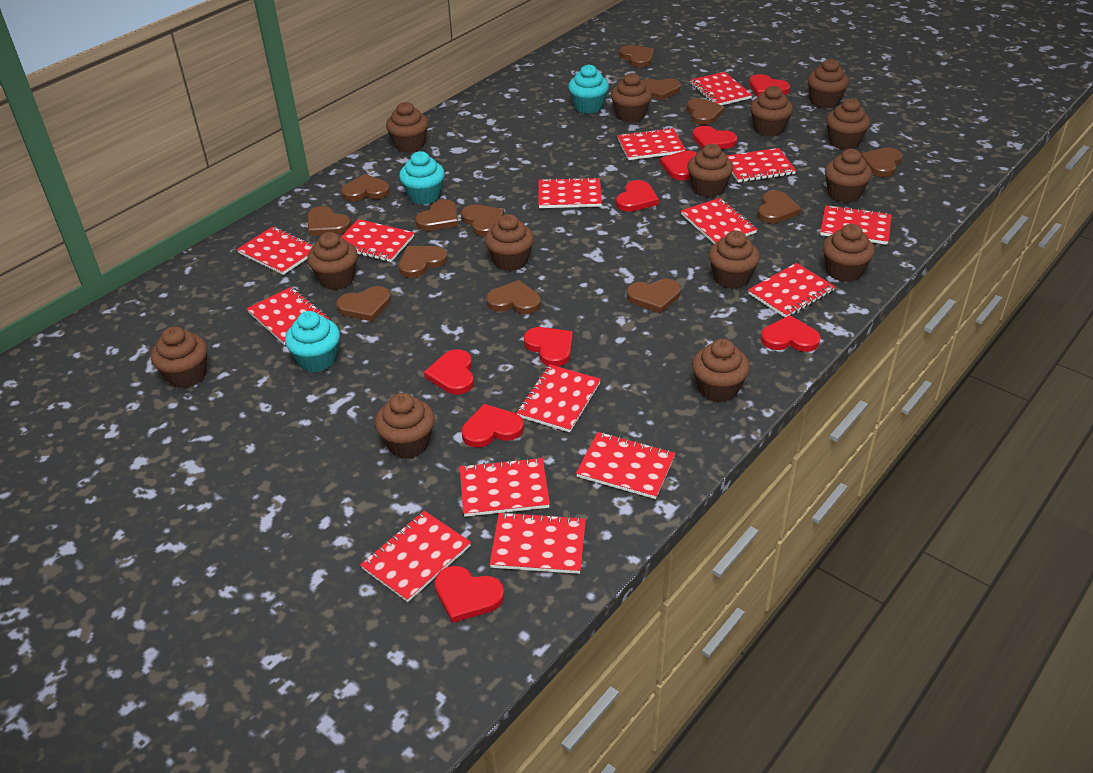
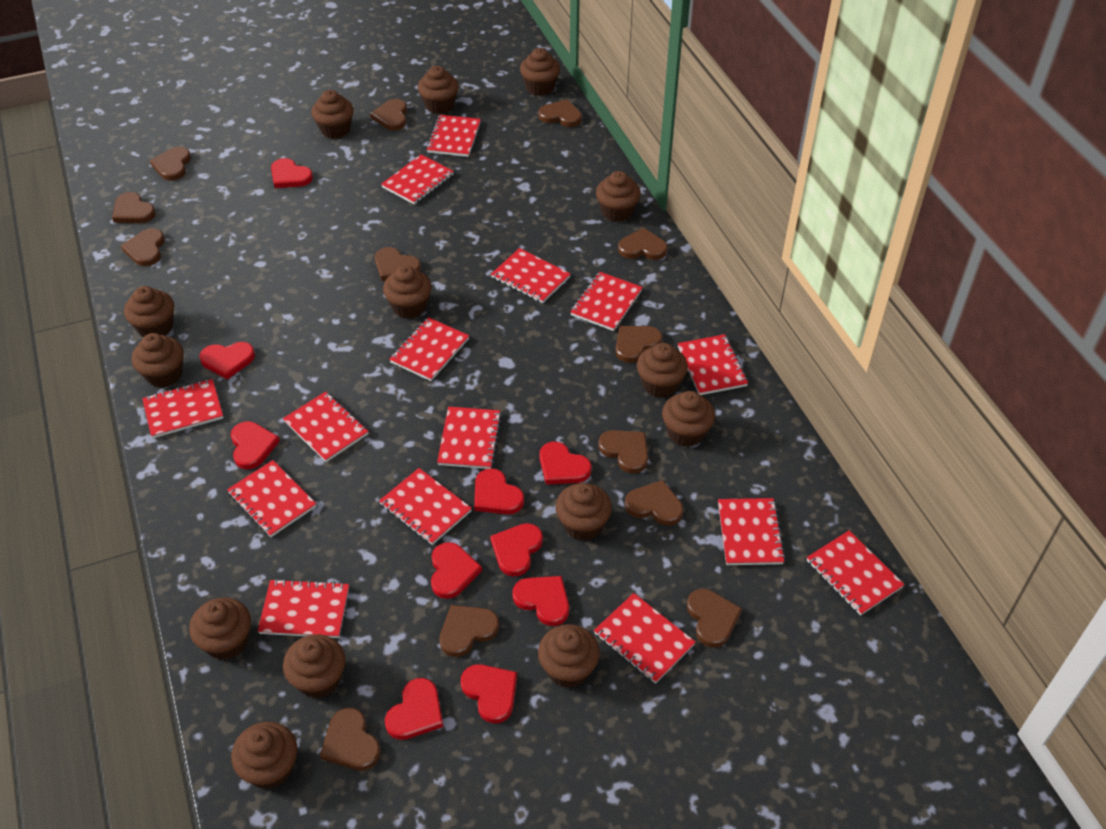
red heart: 9 -> 10
turquoise cupcake: 3 -> 0

